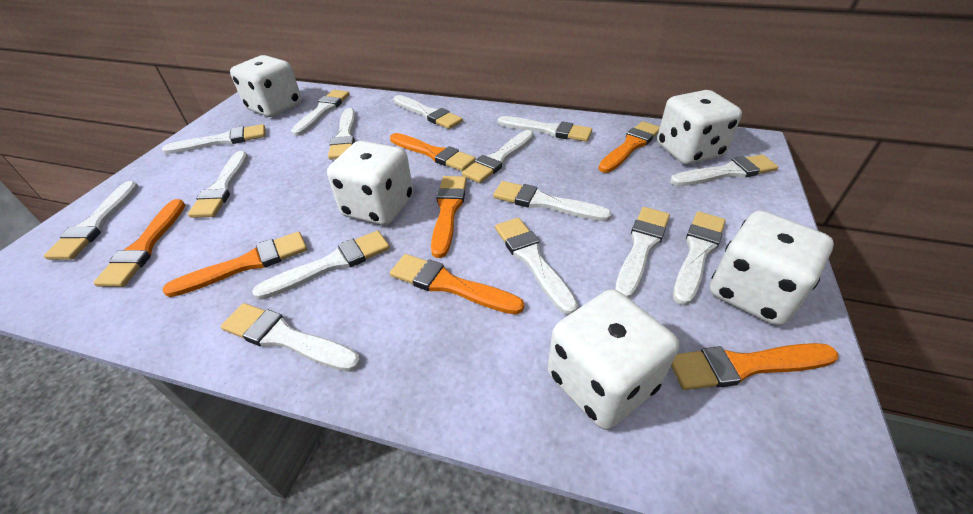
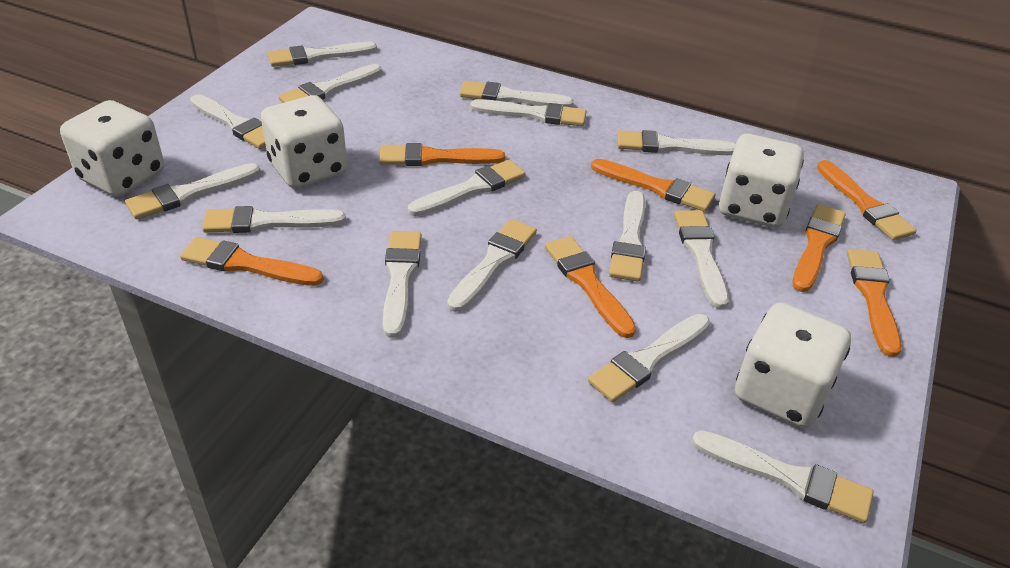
white dice: 5 -> 4

